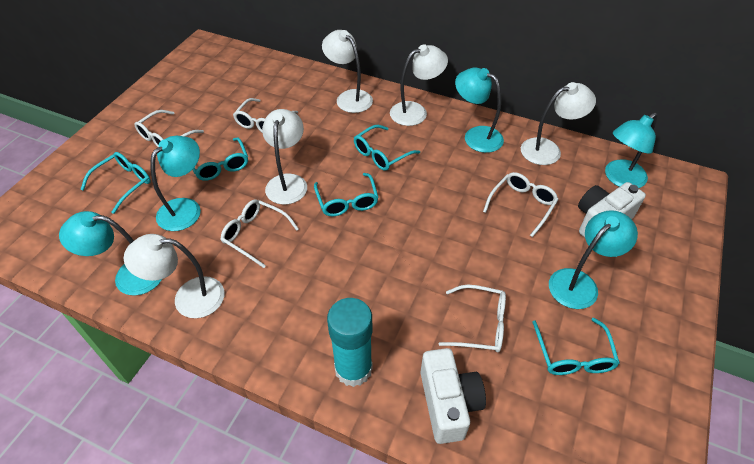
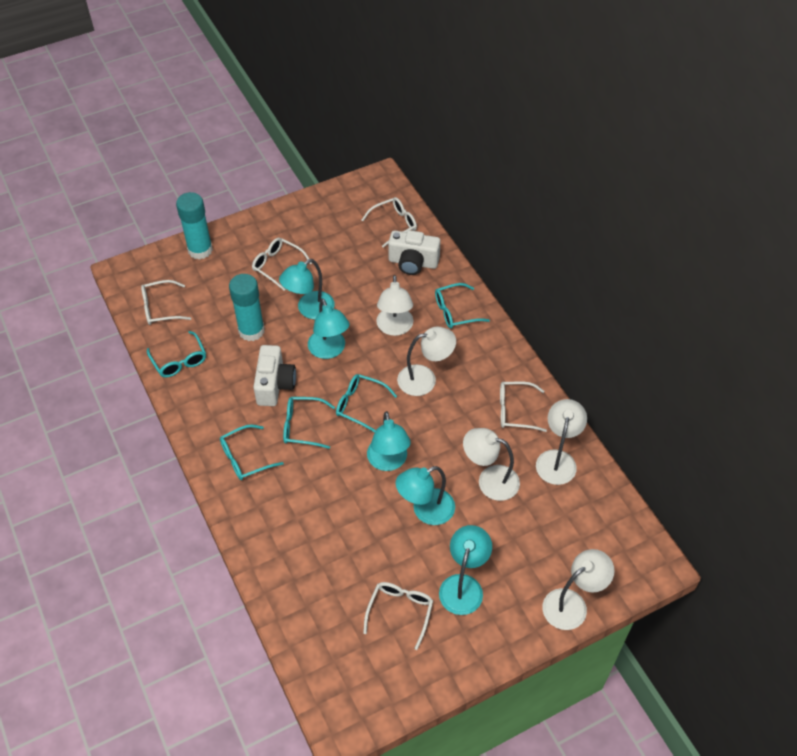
turquoise glue stick: 1 -> 2

